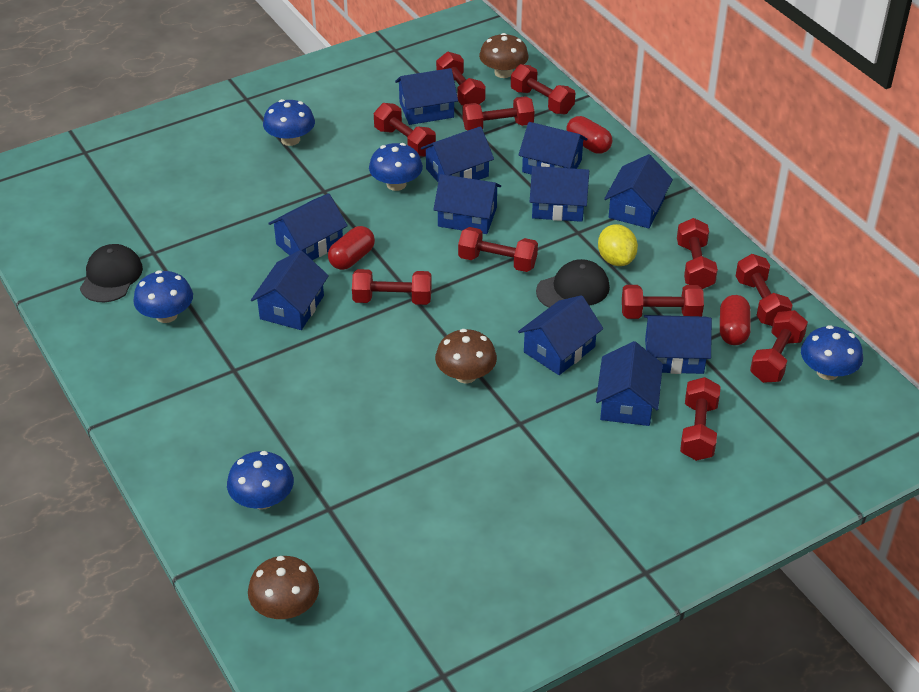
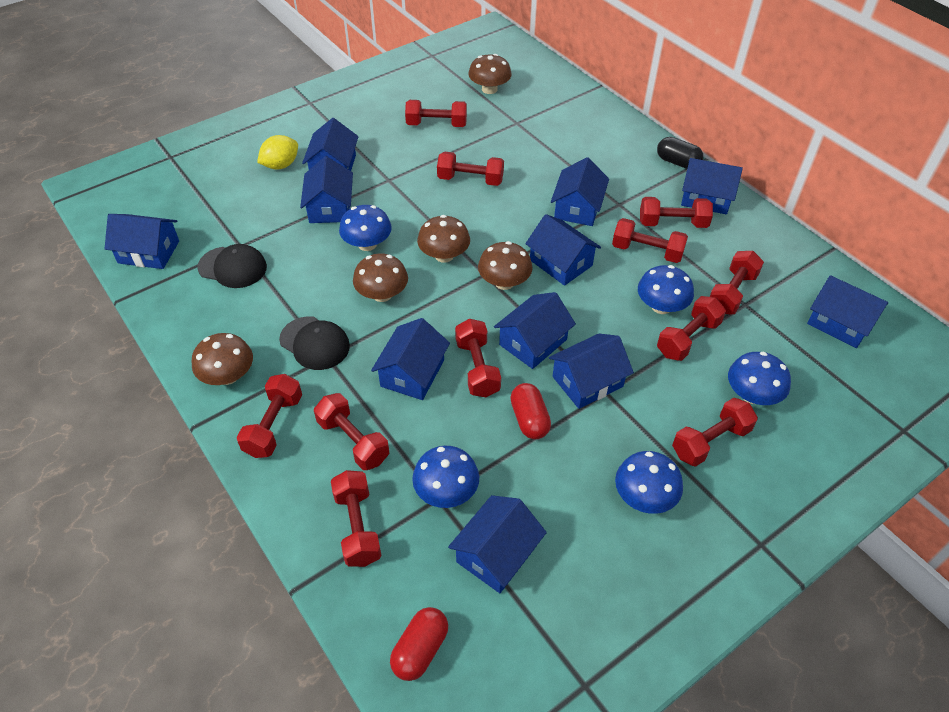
black capsule: 0 -> 1
brown mushroom: 3 -> 5
red capsule: 3 -> 2

